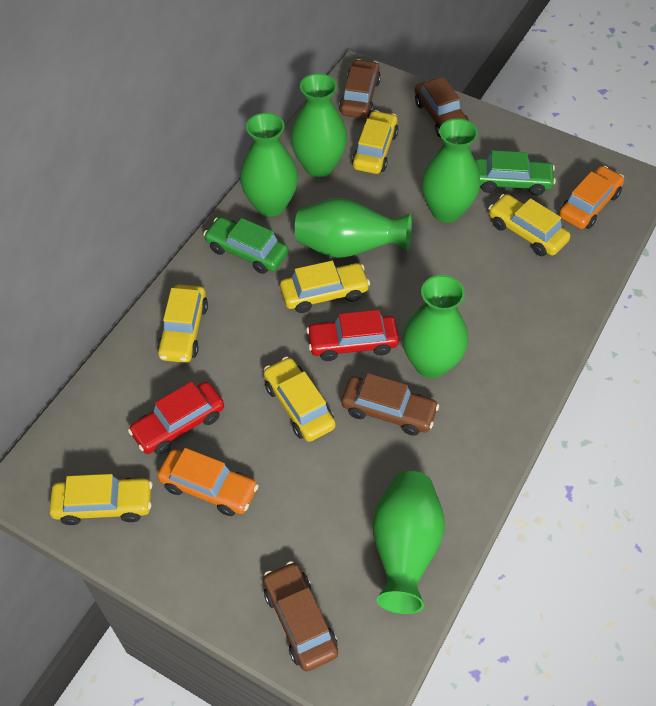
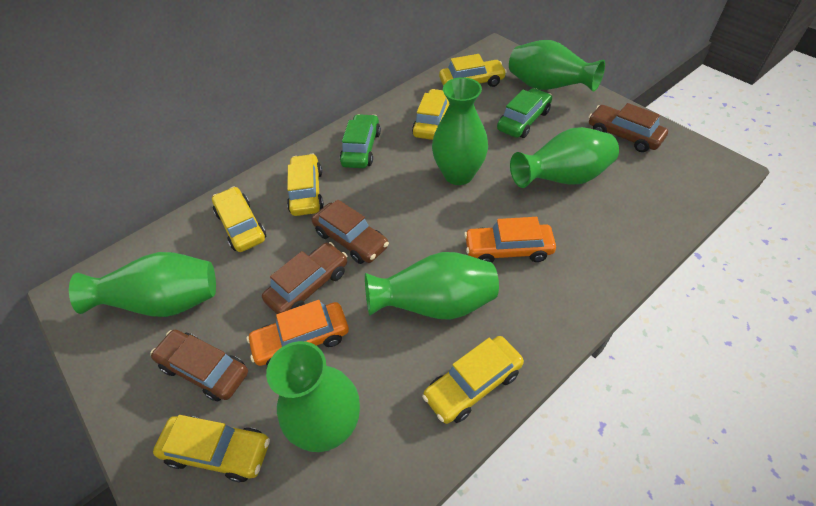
red car: 2 -> 0

